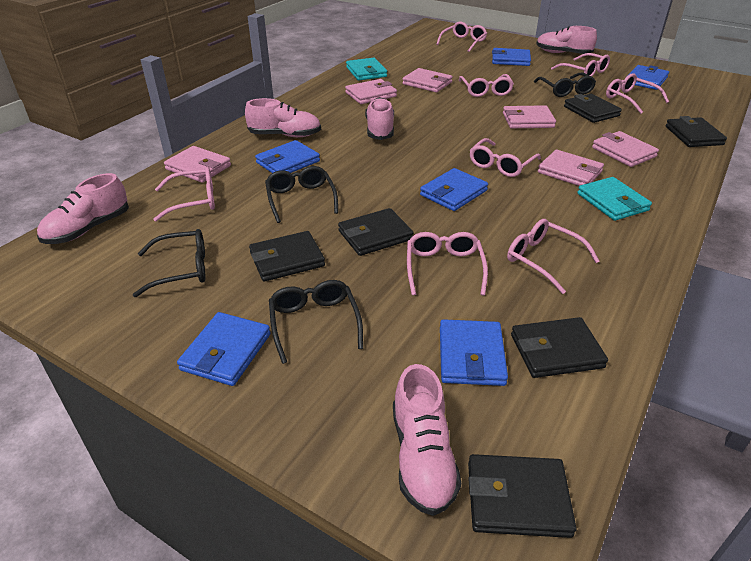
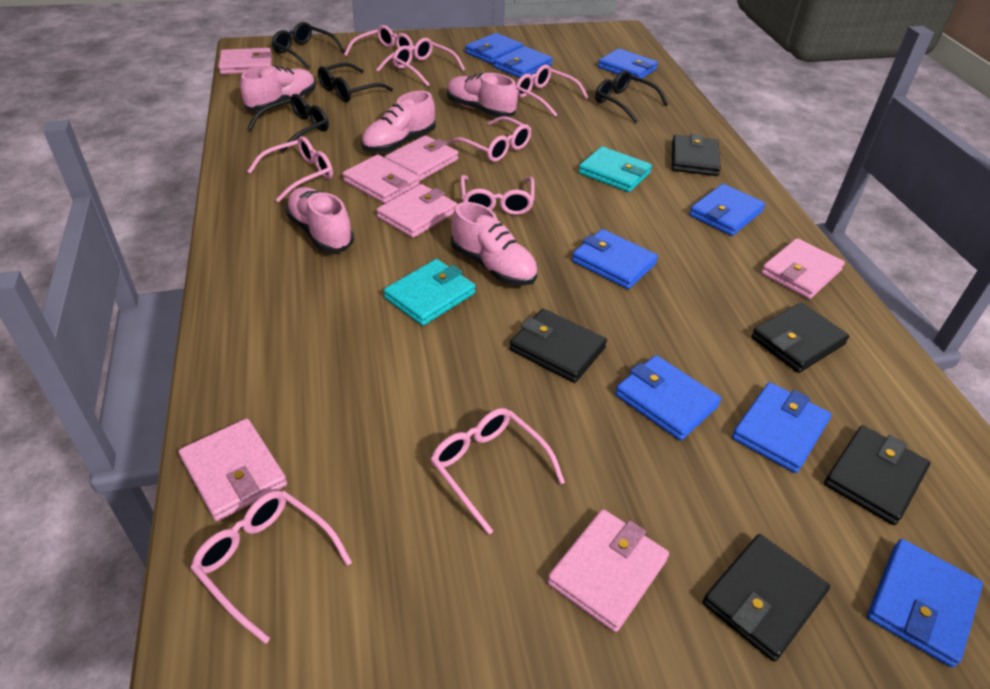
black wallet: 6 -> 5
blue wallet: 6 -> 8
pink wallet: 6 -> 7

